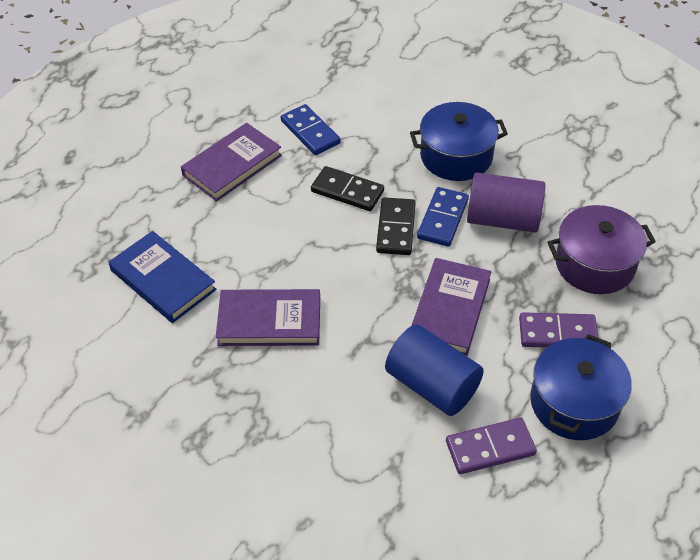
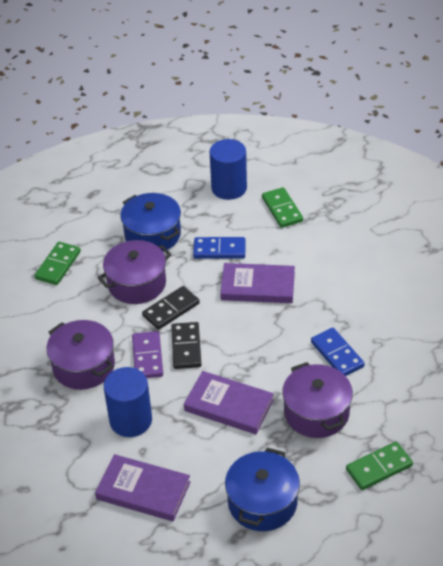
blue book: 1 -> 0
blue cylinder: 1 -> 2
green domino: 0 -> 3
purple cylinder: 1 -> 0
purple domino: 2 -> 1
purple pot: 1 -> 3

